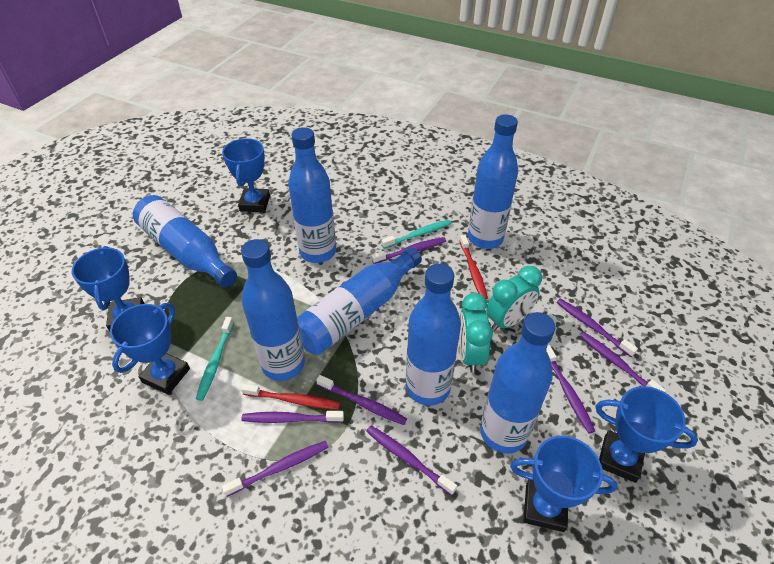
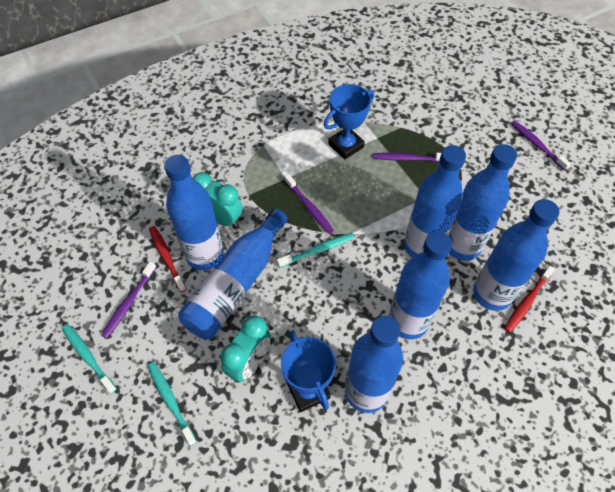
blue trophy: 5 -> 2
purple toothbrush: 8 -> 4
turquoise toothbrush: 2 -> 3

